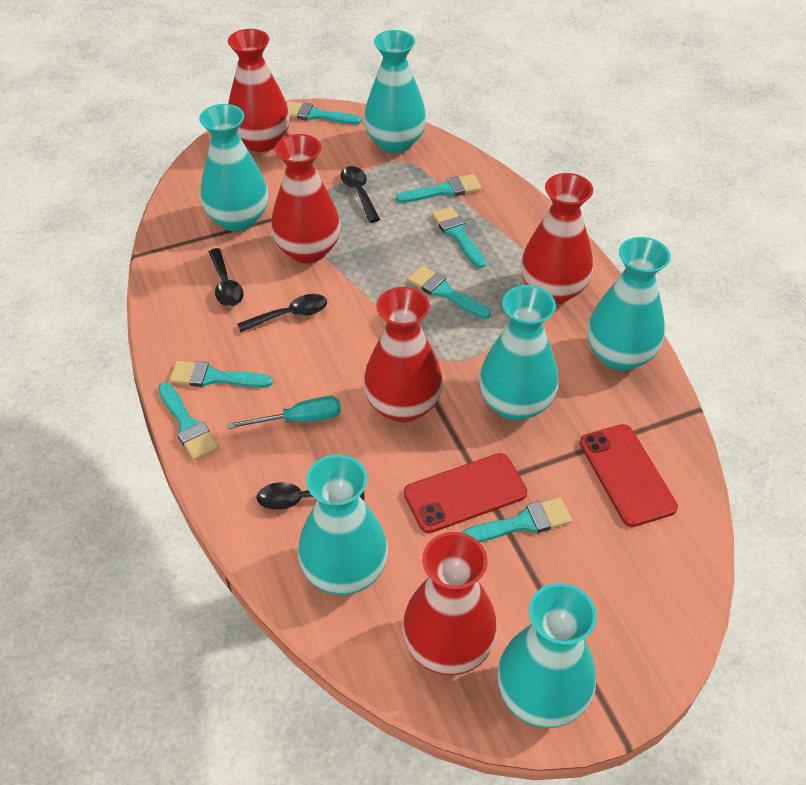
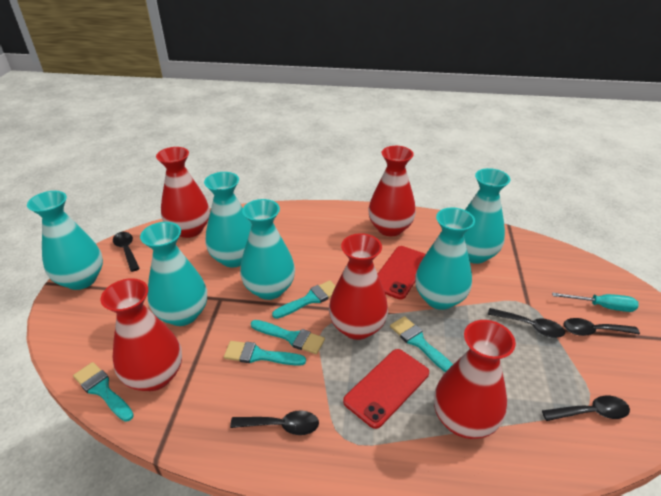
black spoon: 4 -> 5
turquoise brush: 7 -> 5

